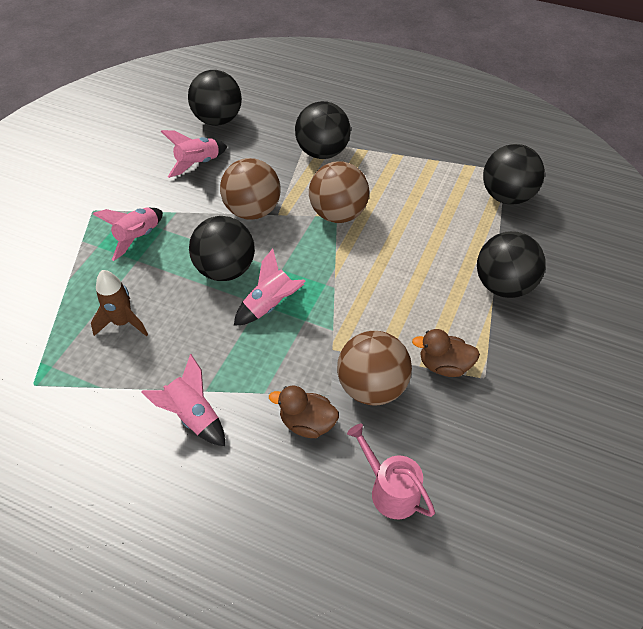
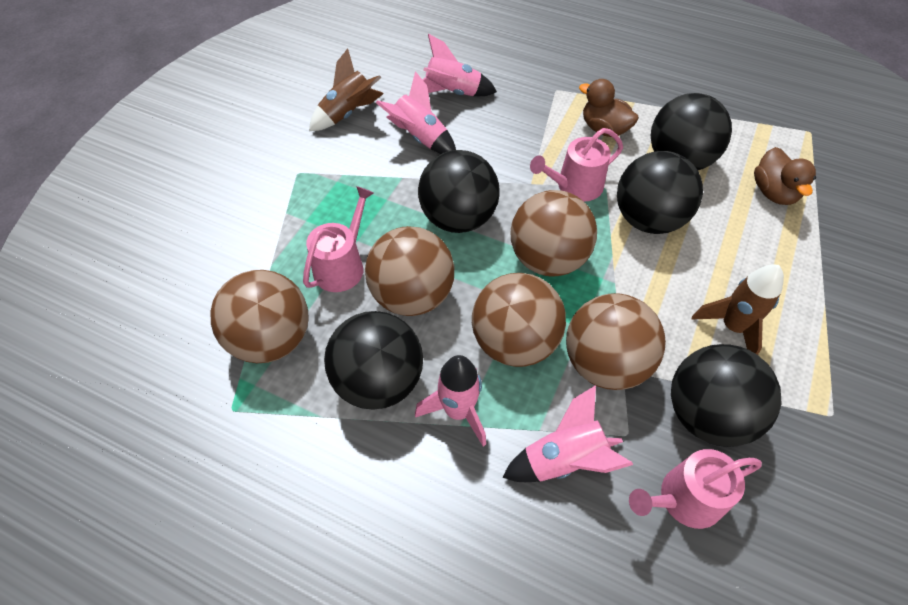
brown ball: 3 -> 5
brown rocket: 1 -> 2
pink watering can: 1 -> 3

